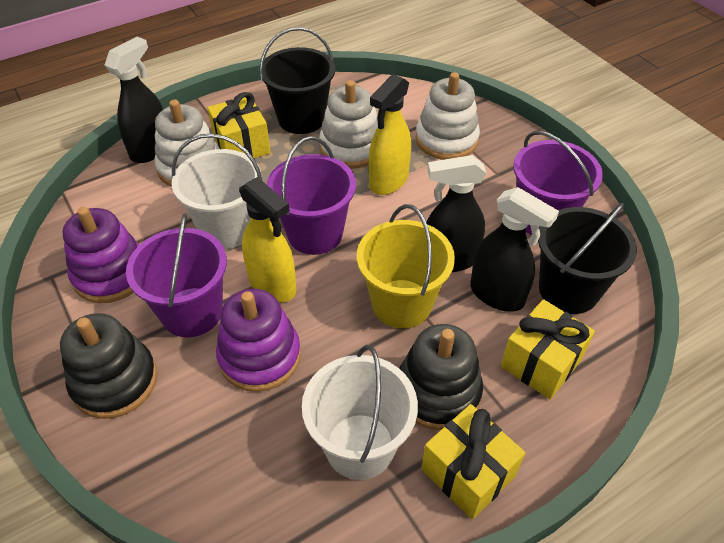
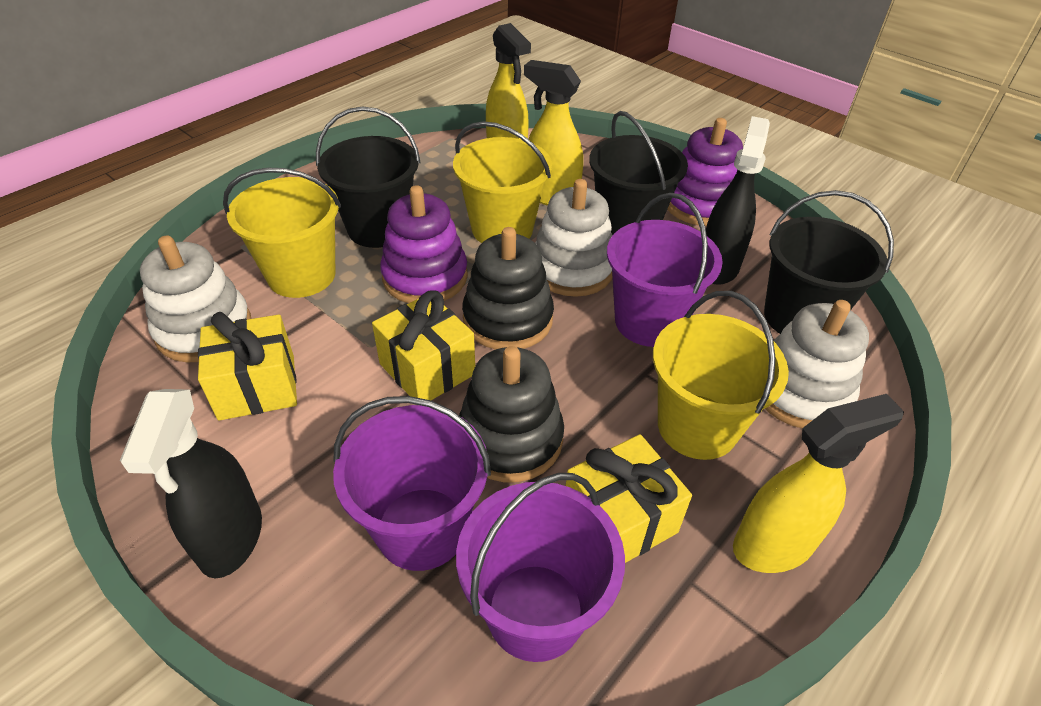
black bucket: 2 -> 3
black spray bottle: 3 -> 2
white bucket: 2 -> 0
yellow bucket: 1 -> 3
yellow spray bottle: 2 -> 3

